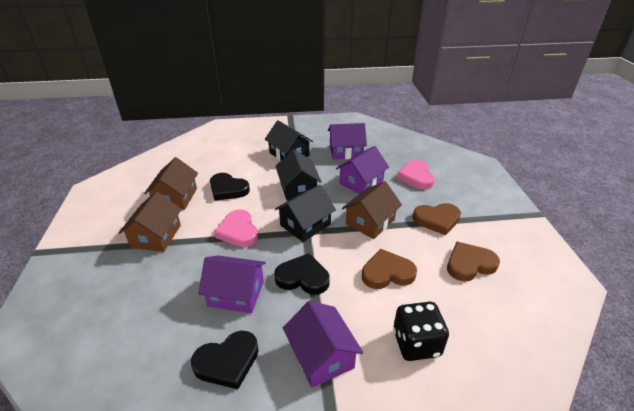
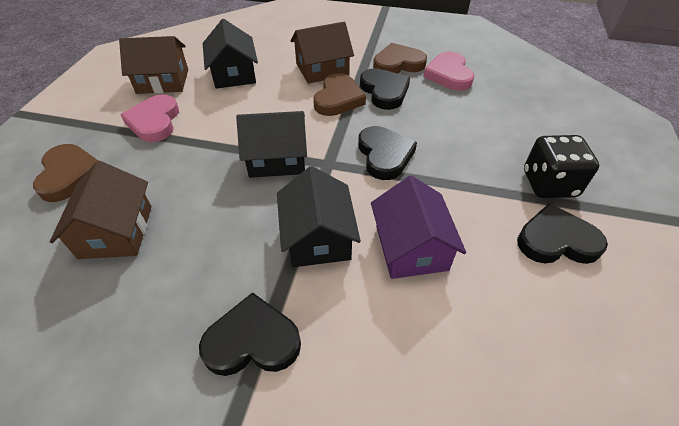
black heart: 3 -> 4
purple house: 4 -> 1

